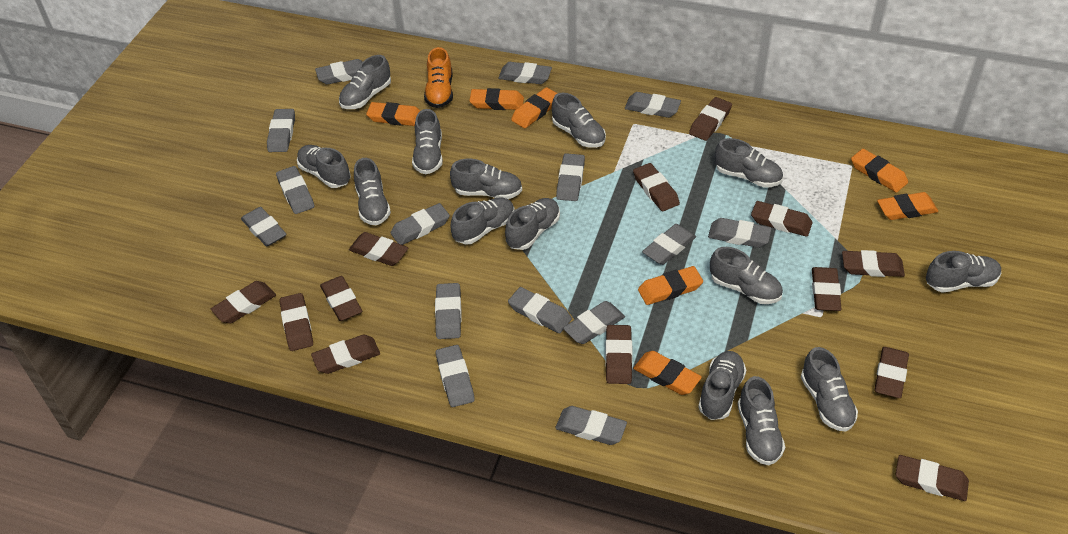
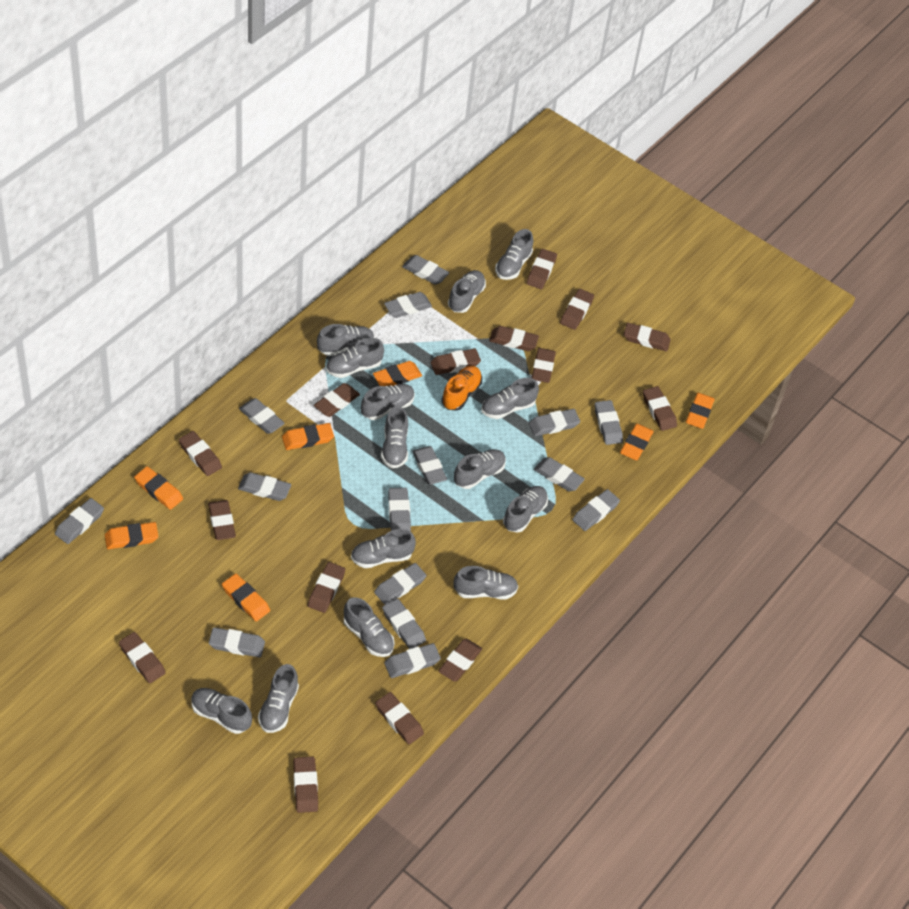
brown eraser: 13 -> 15

